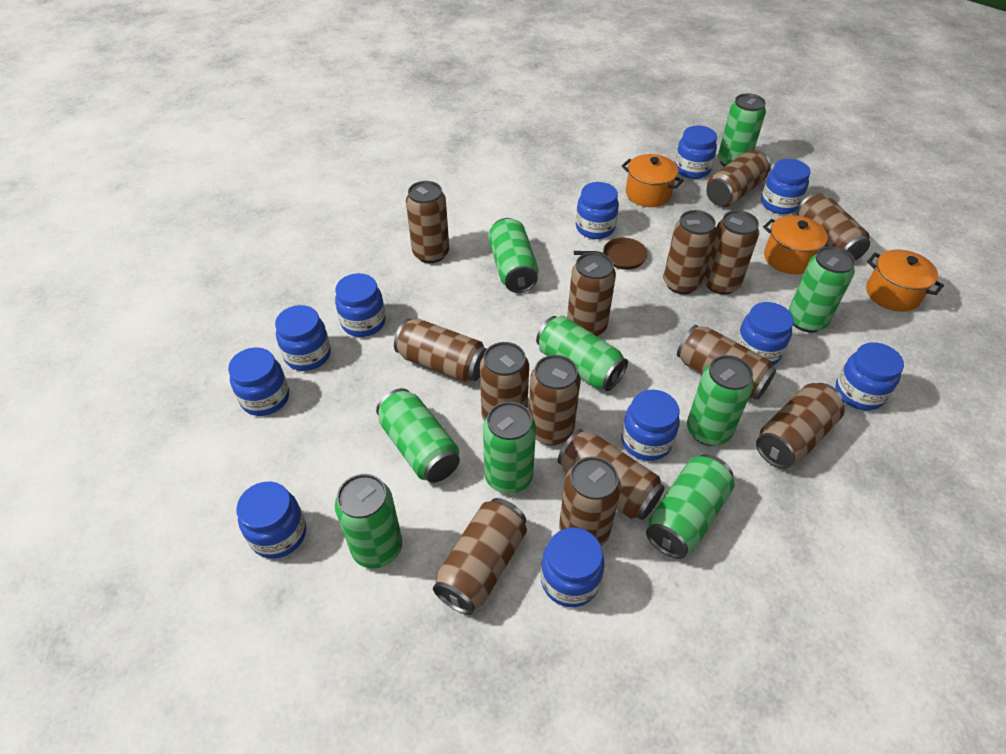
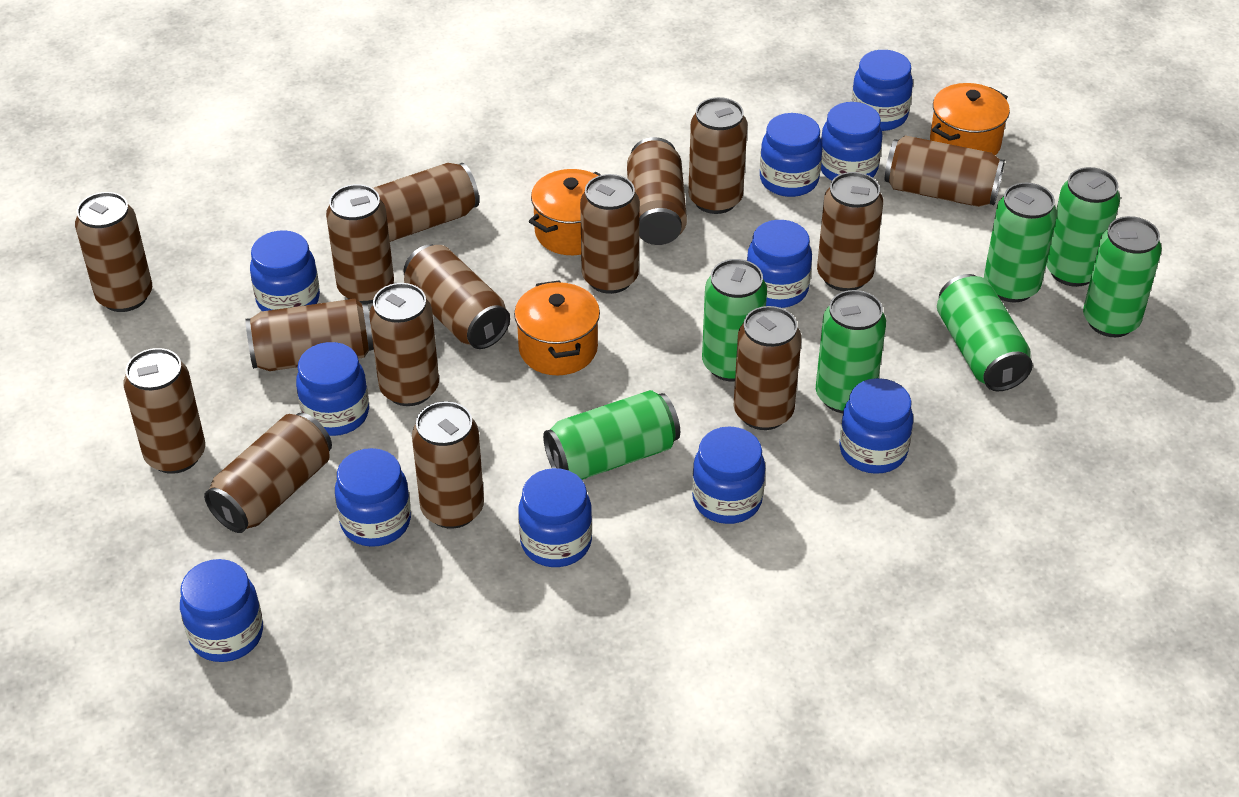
brown can: 14 -> 15
brown pan: 1 -> 0
green can: 9 -> 7

